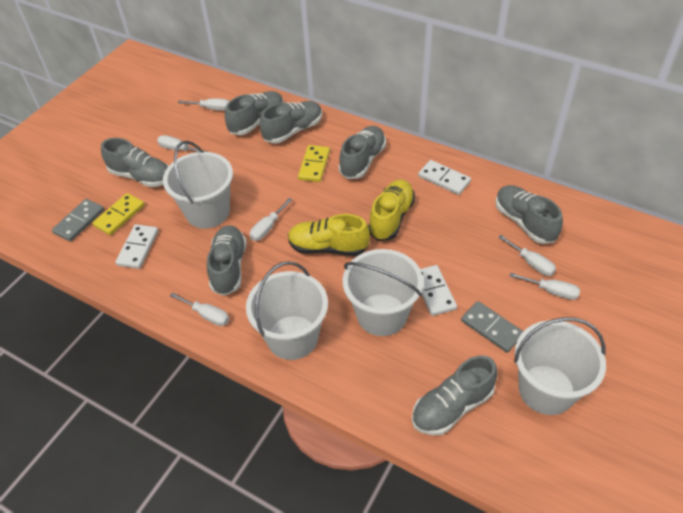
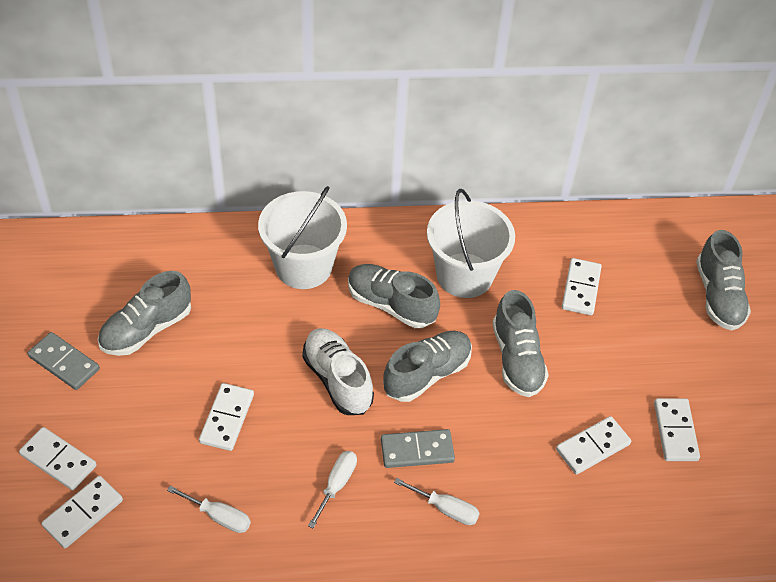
grey shoe: 7 -> 5
white bucket: 4 -> 2
white domino: 3 -> 6
white screwdriver: 6 -> 3
white shoe: 0 -> 1
yellow domino: 2 -> 0
yellow shoe: 2 -> 0

